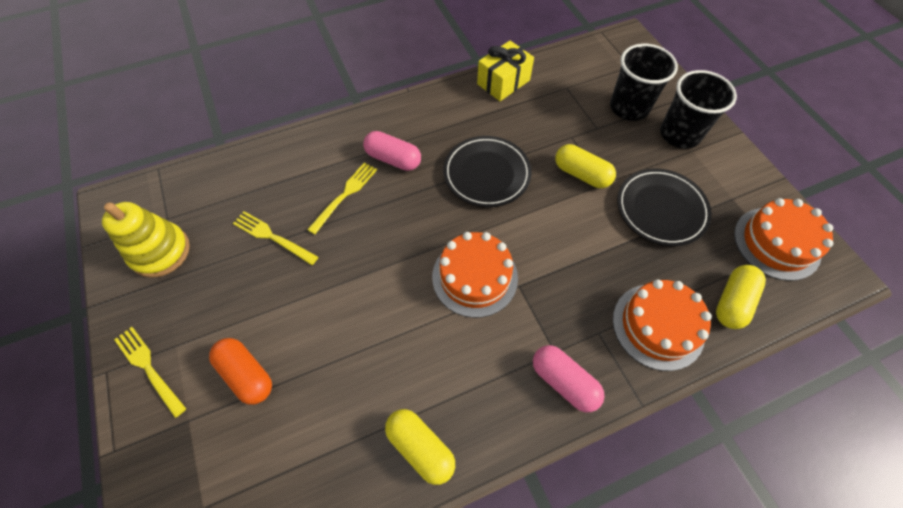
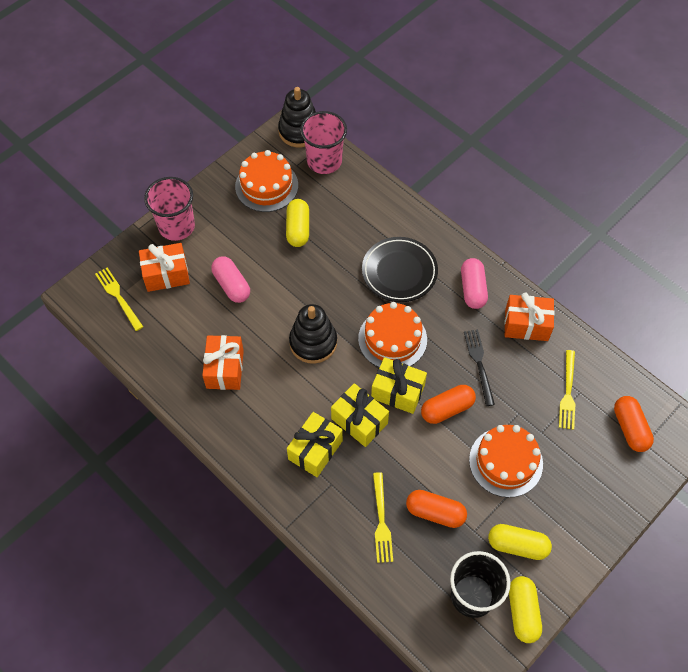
black cup: 2 -> 1
black fork: 0 -> 1
black plate: 2 -> 1
black stacking toy: 0 -> 2
orange capsule: 1 -> 3
orange gift: 0 -> 3
pink cup: 0 -> 2
yellow gift: 1 -> 3
yellow stacking toy: 1 -> 0

